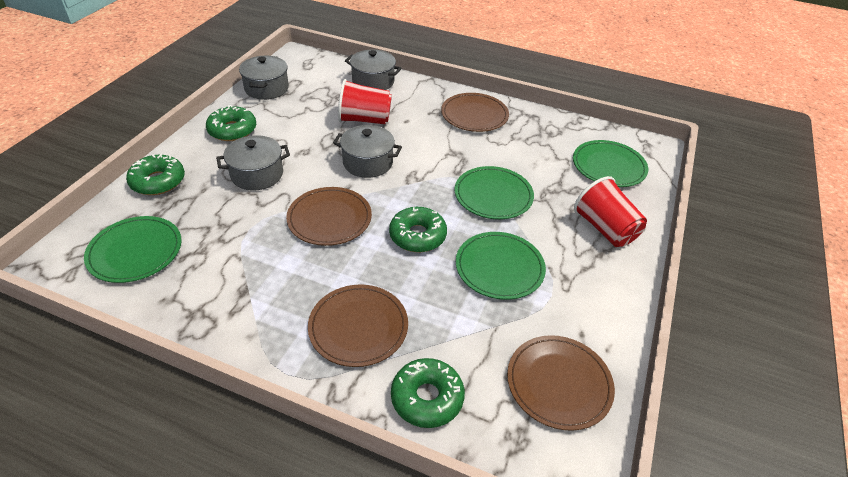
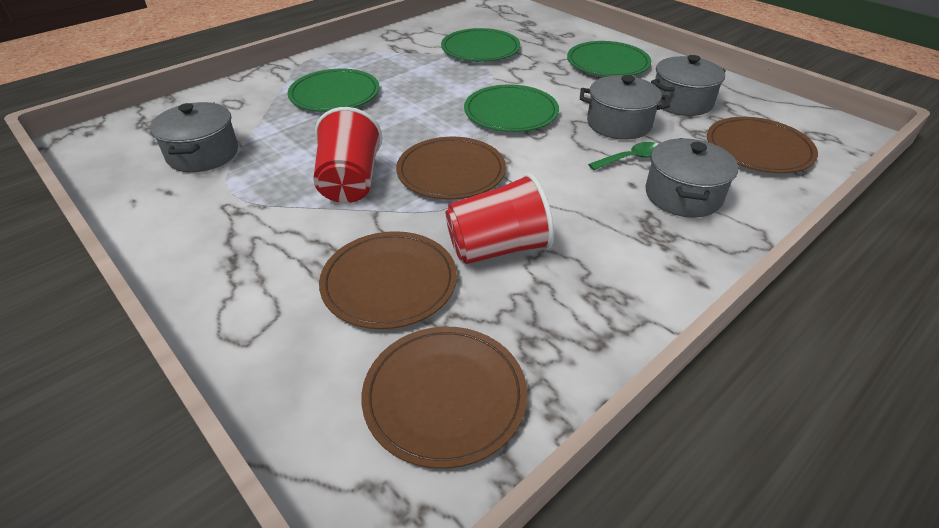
green donut: 4 -> 0
green spoon: 0 -> 1

